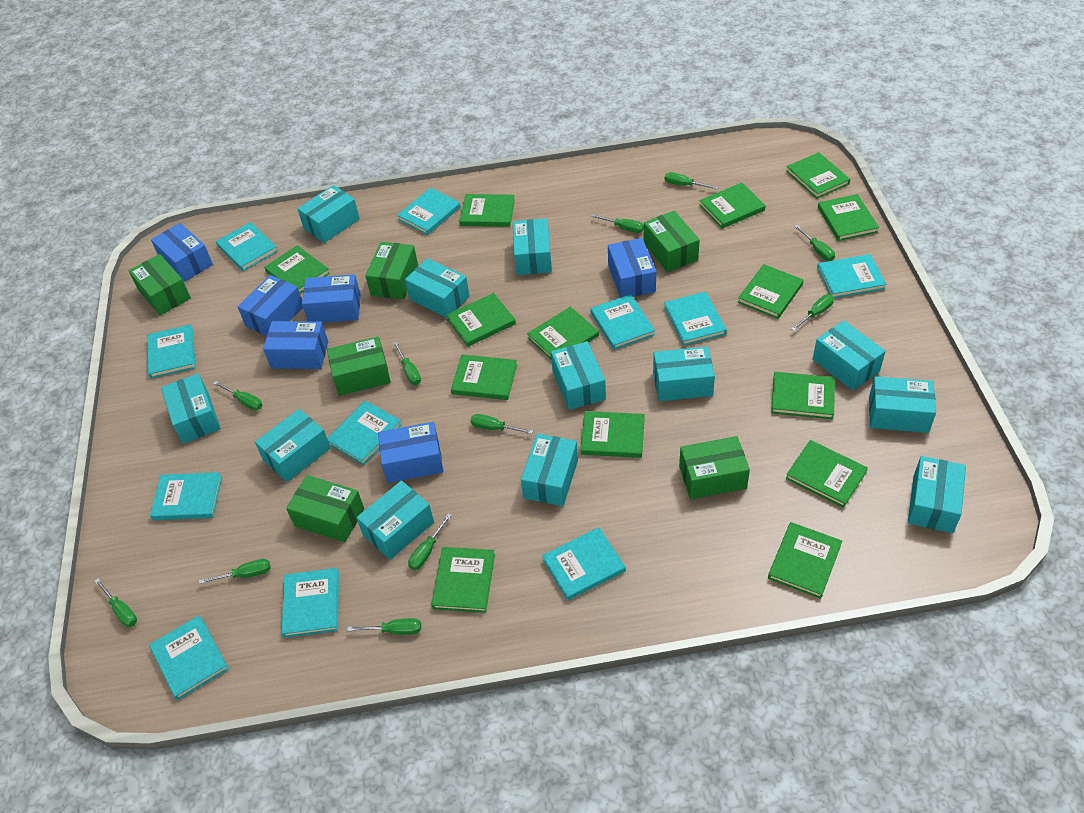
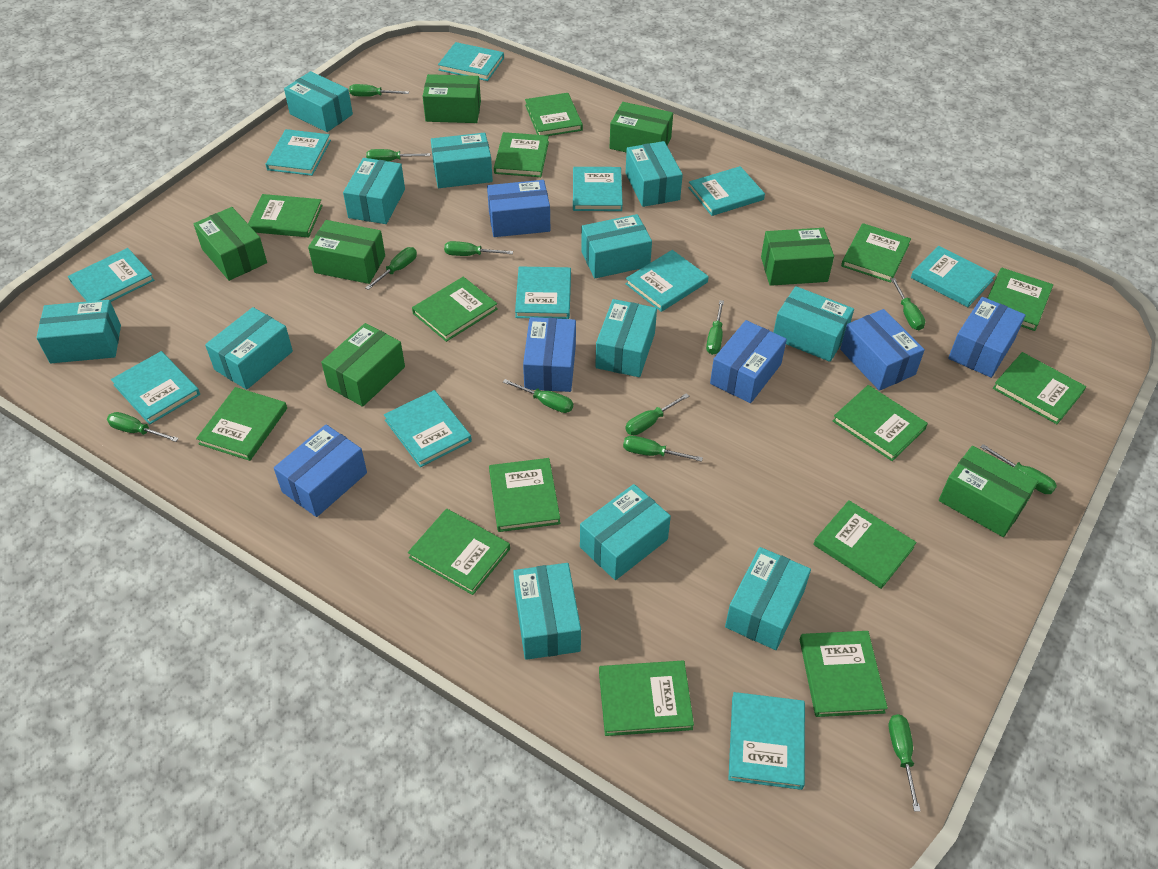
green box: 6 -> 7
green screwdriver: 11 -> 12

